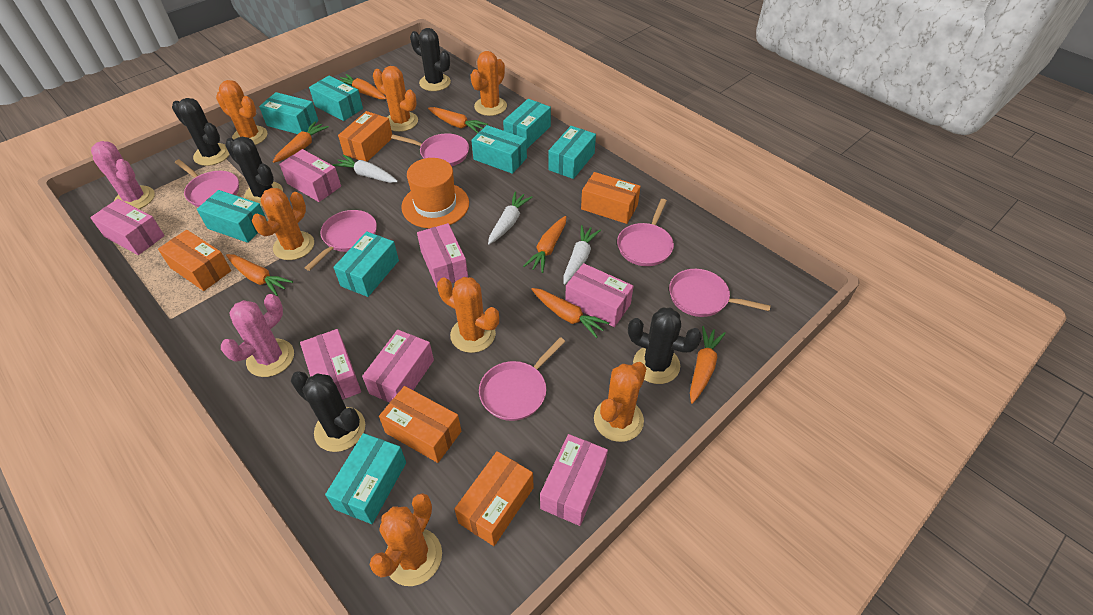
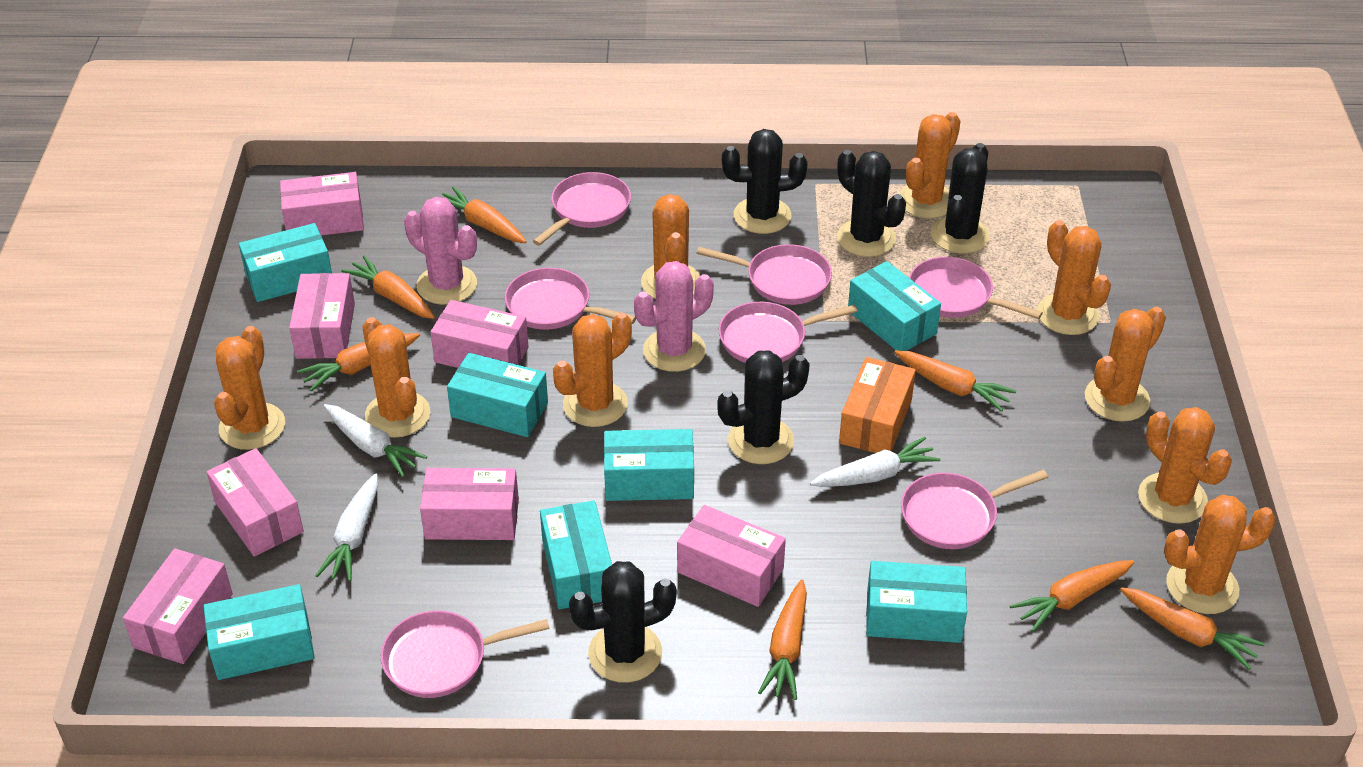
orange box: 5 -> 1
orange cactus: 7 -> 9
orange hat: 1 -> 0
pink pan: 6 -> 7
turquoise box: 8 -> 7

